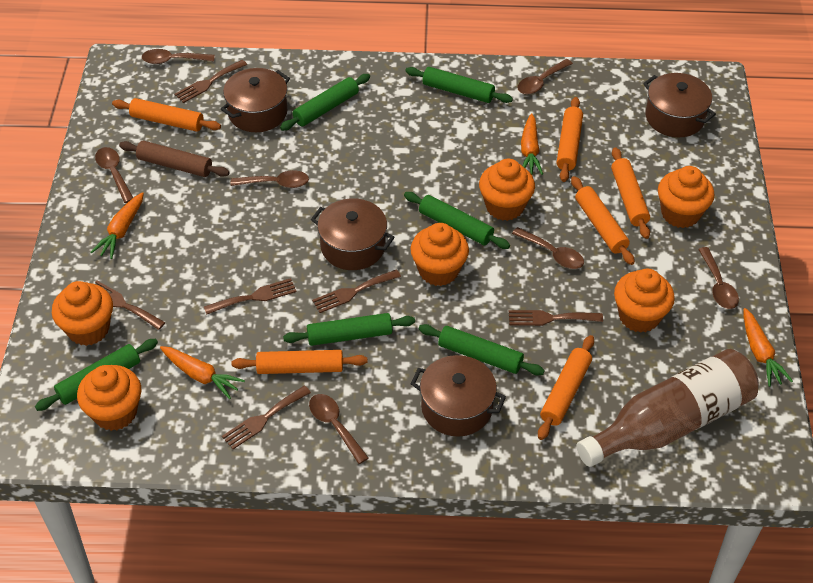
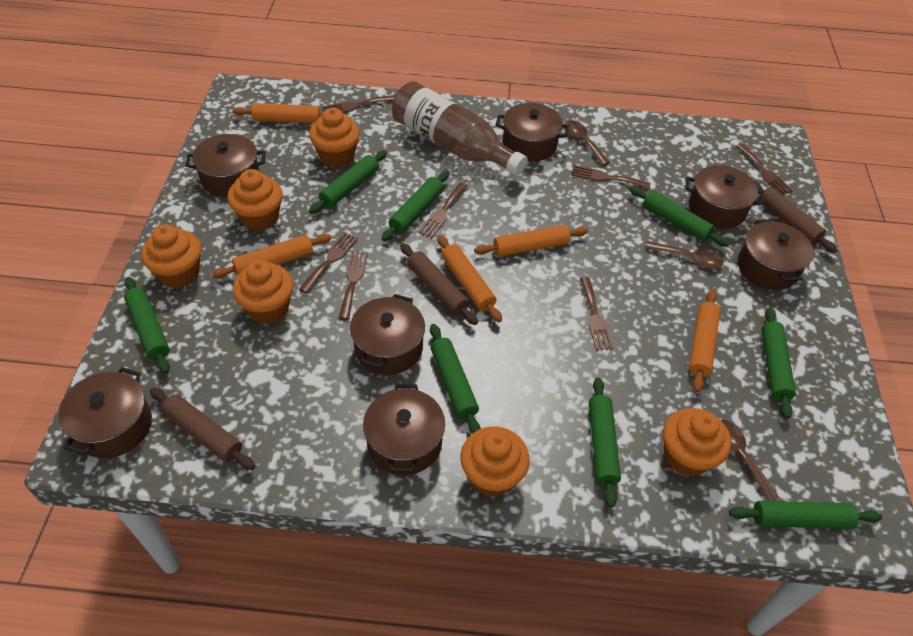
brown fork: 6 -> 7
brown pot: 4 -> 7
brown rolling pin: 1 -> 3
brown spoon: 7 -> 3
green rolling pin: 6 -> 8
orange carrot: 4 -> 0
orange rolling pin: 6 -> 5

